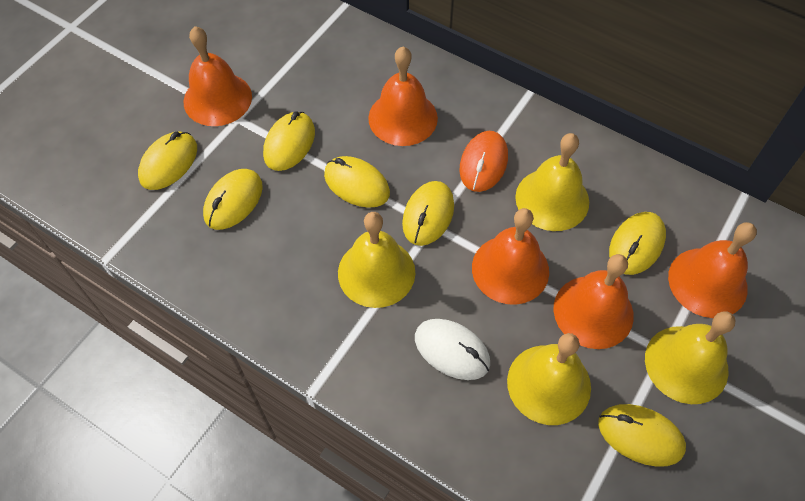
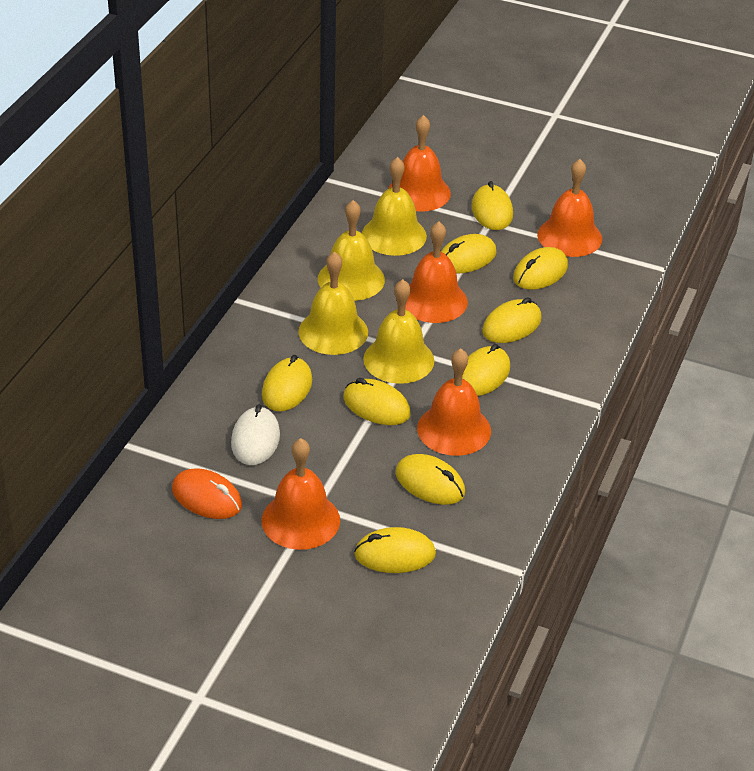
yellow mouse: 7 -> 9

